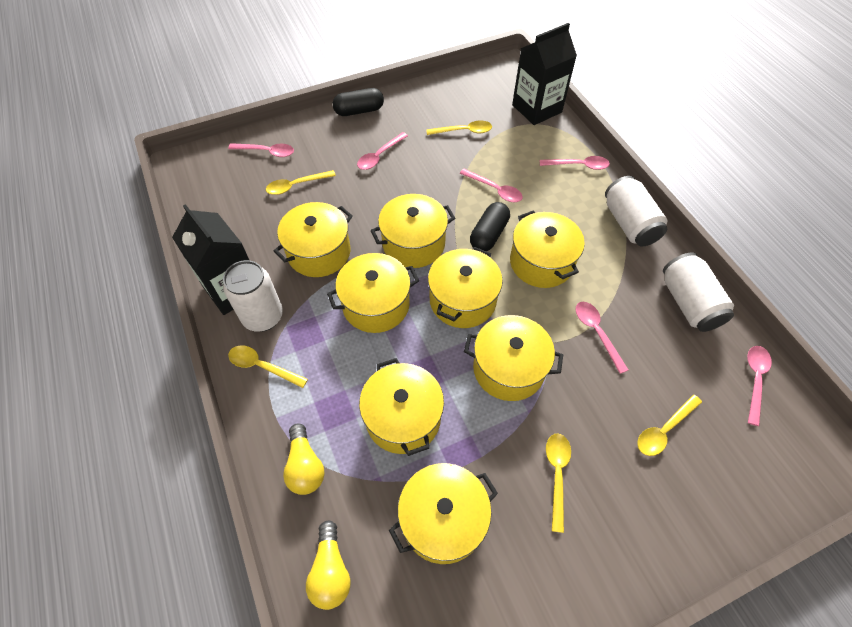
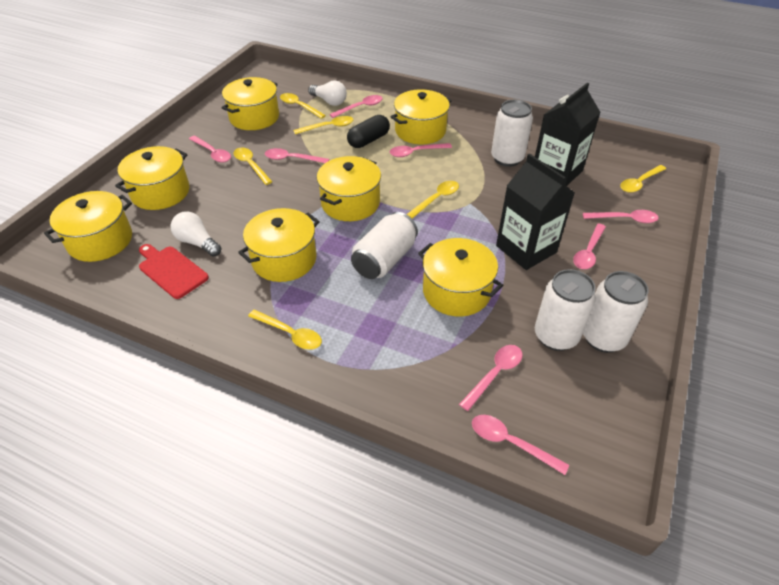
black capsule: 2 -> 1
pink spoon: 6 -> 8
red cutting board: 0 -> 1
white can: 3 -> 4
white light bulb: 0 -> 2
yellow light bulb: 2 -> 0
yellow pot: 8 -> 7
yellow spoon: 5 -> 6

